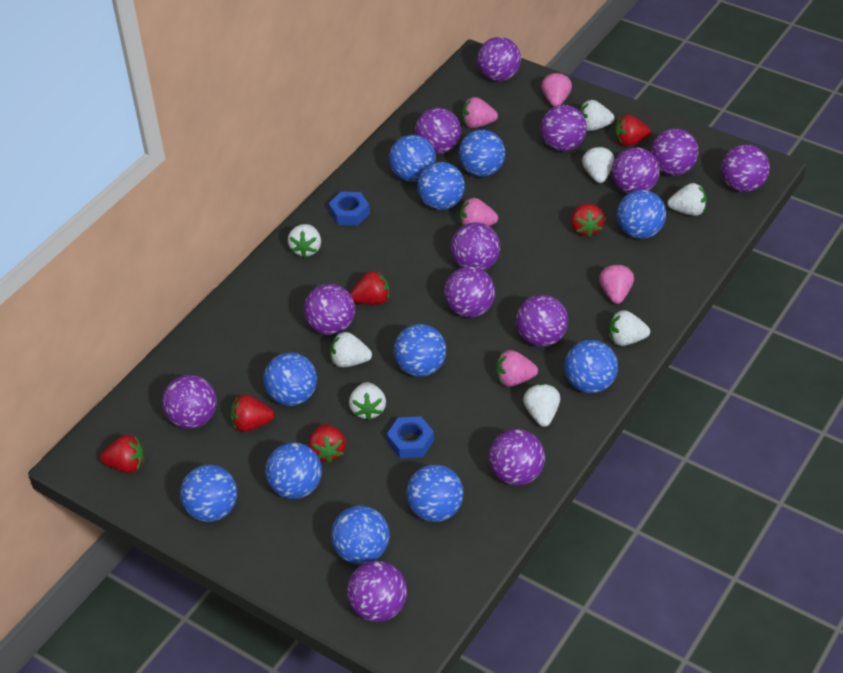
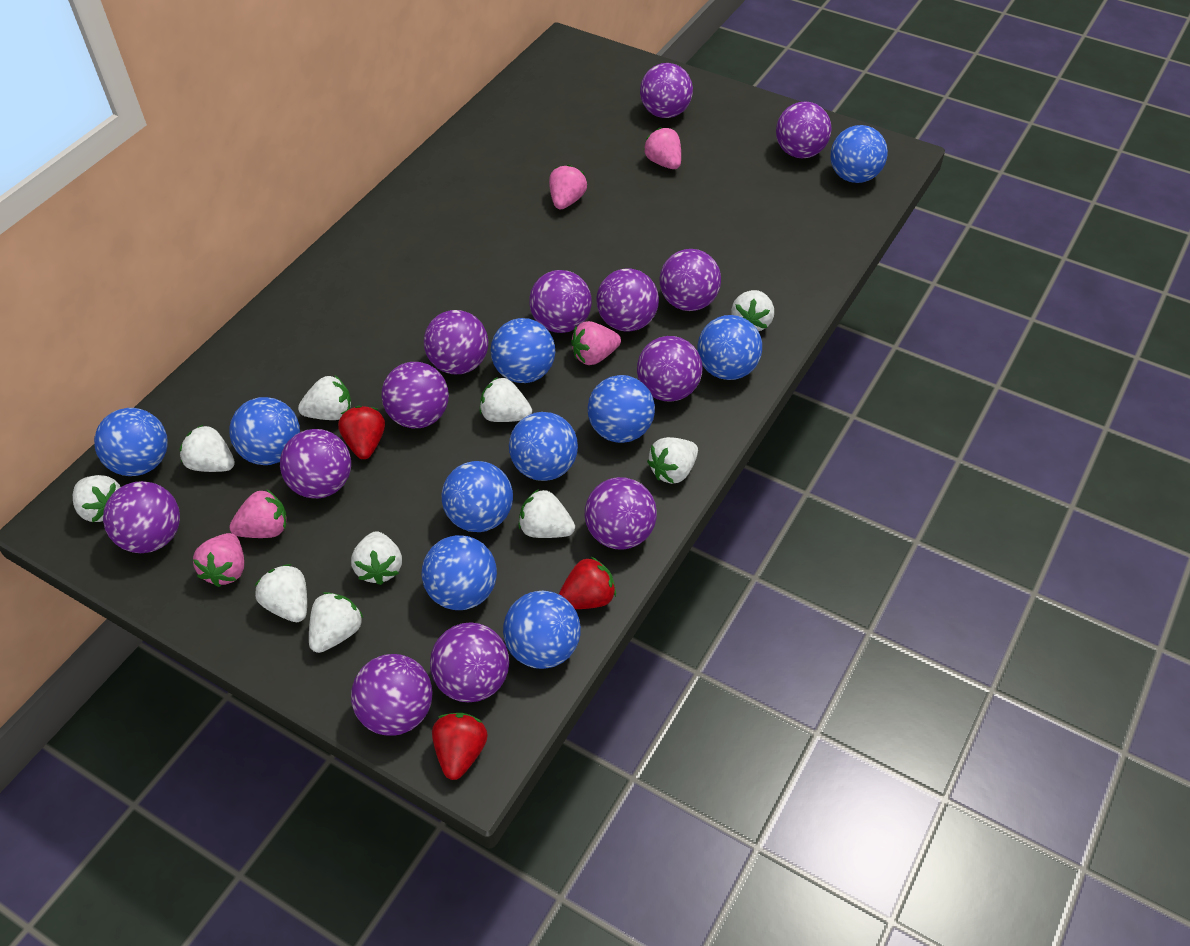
blue ball: 11 -> 10
blue nut: 2 -> 0
red strawberry: 6 -> 3
white strawberry: 8 -> 10

